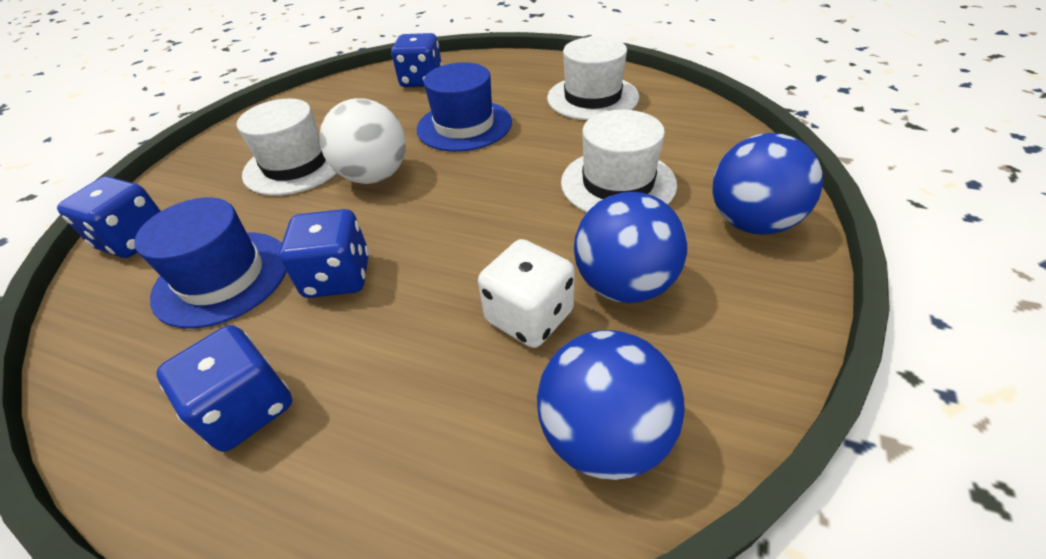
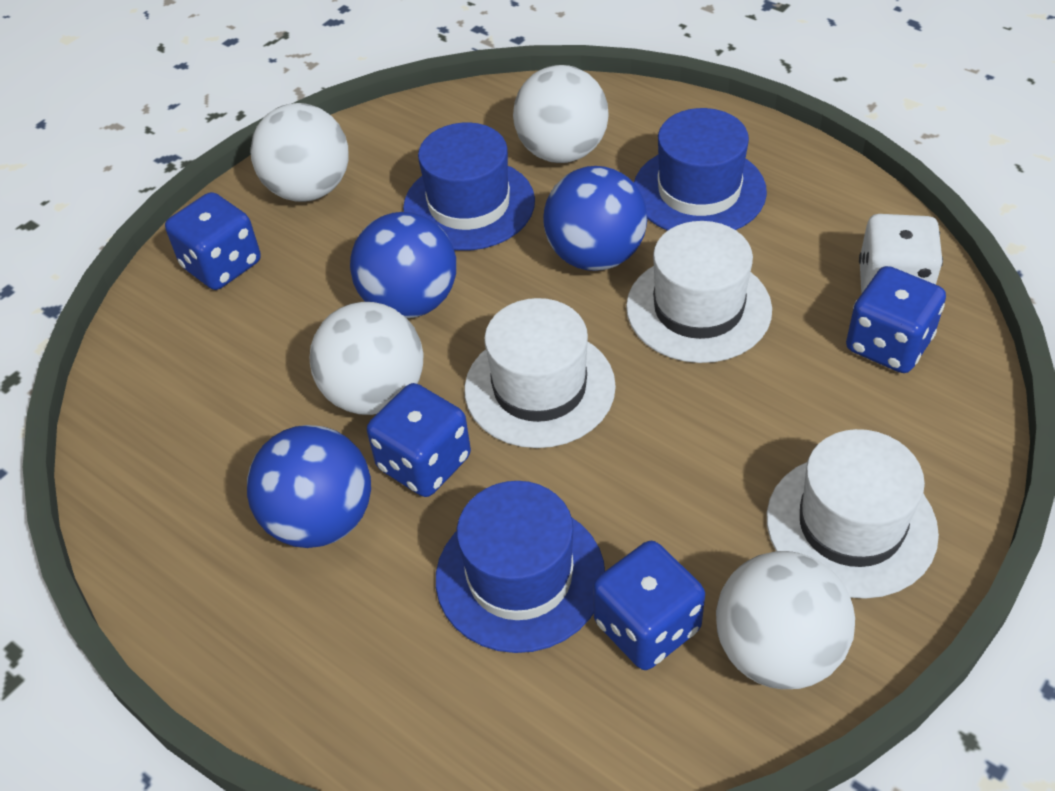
blue hat: 2 -> 3
white ball: 1 -> 4

